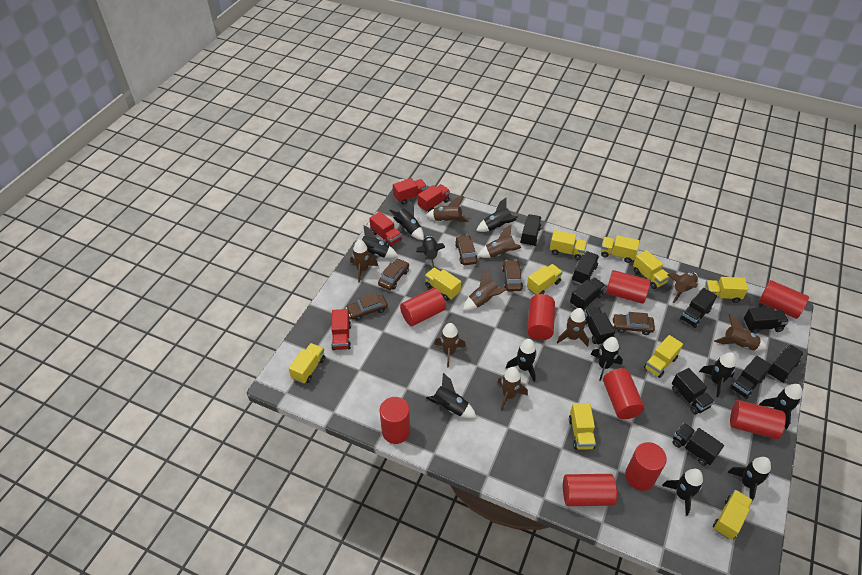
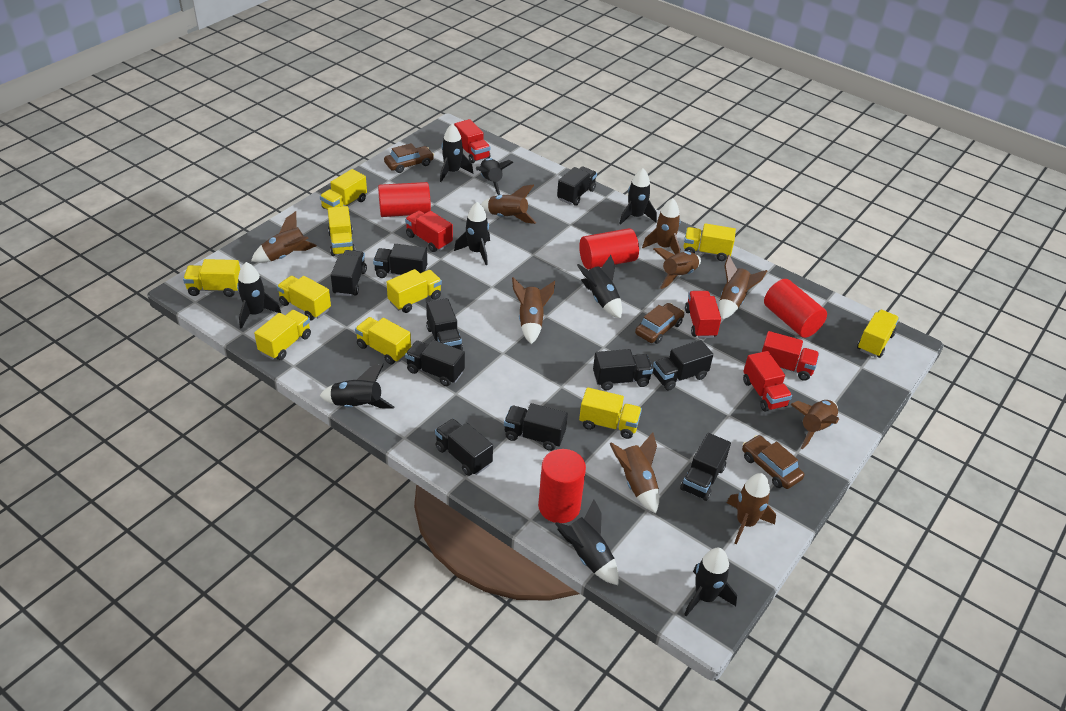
black rocket: 11 -> 9
brown car: 5 -> 3
red cylinder: 9 -> 4
red truck: 4 -> 5

